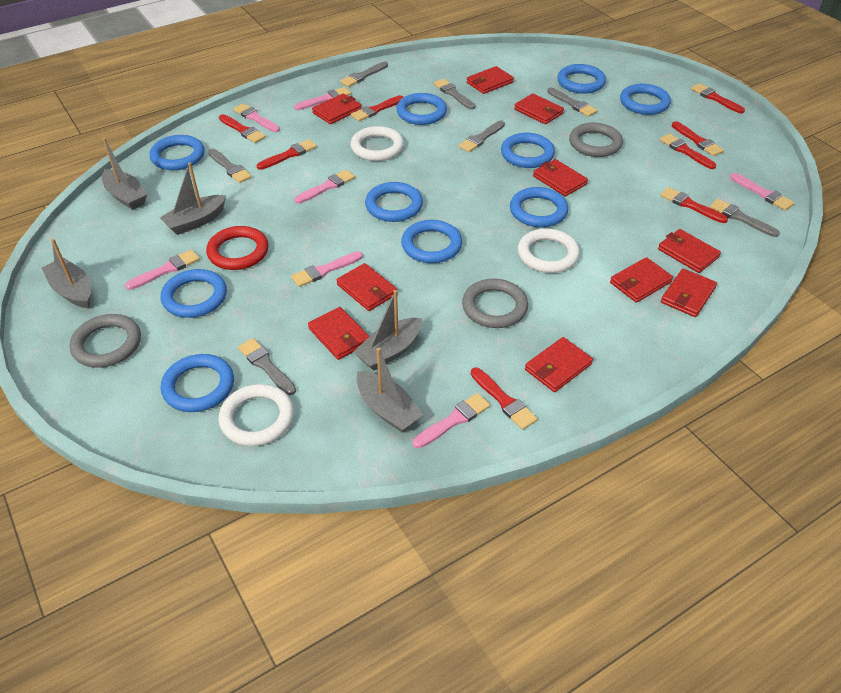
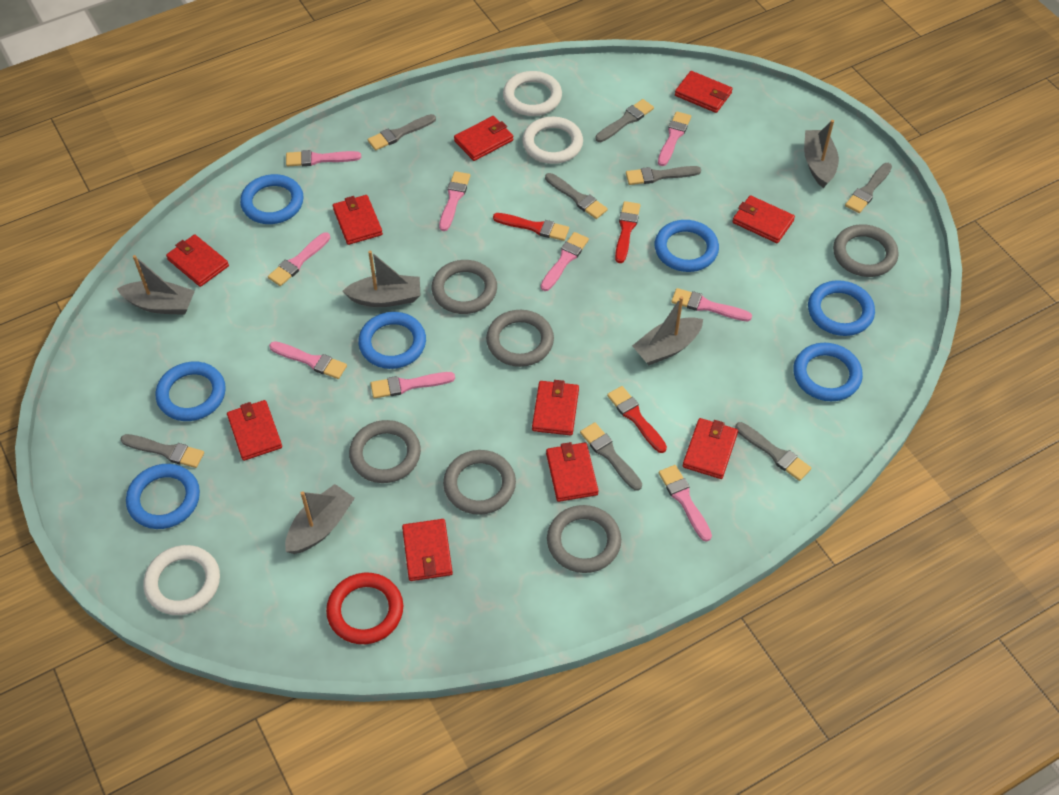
blue ring: 10 -> 7
grey brush: 7 -> 8
grey ring: 3 -> 6
pink brush: 7 -> 9
red brush: 8 -> 3

